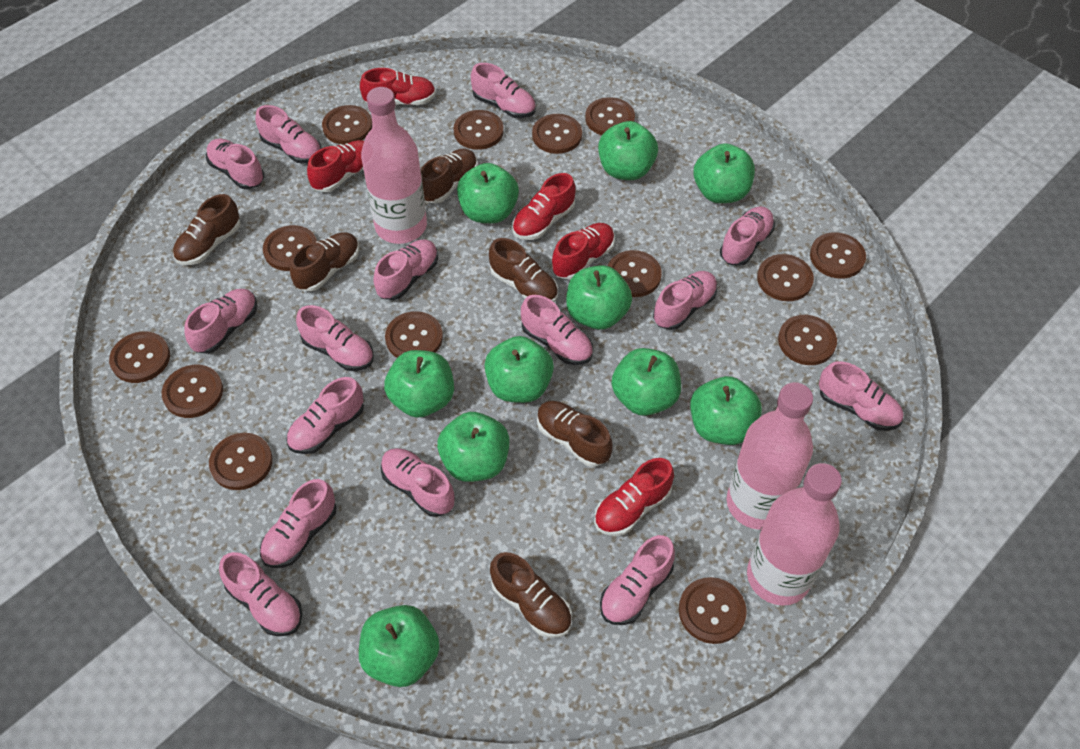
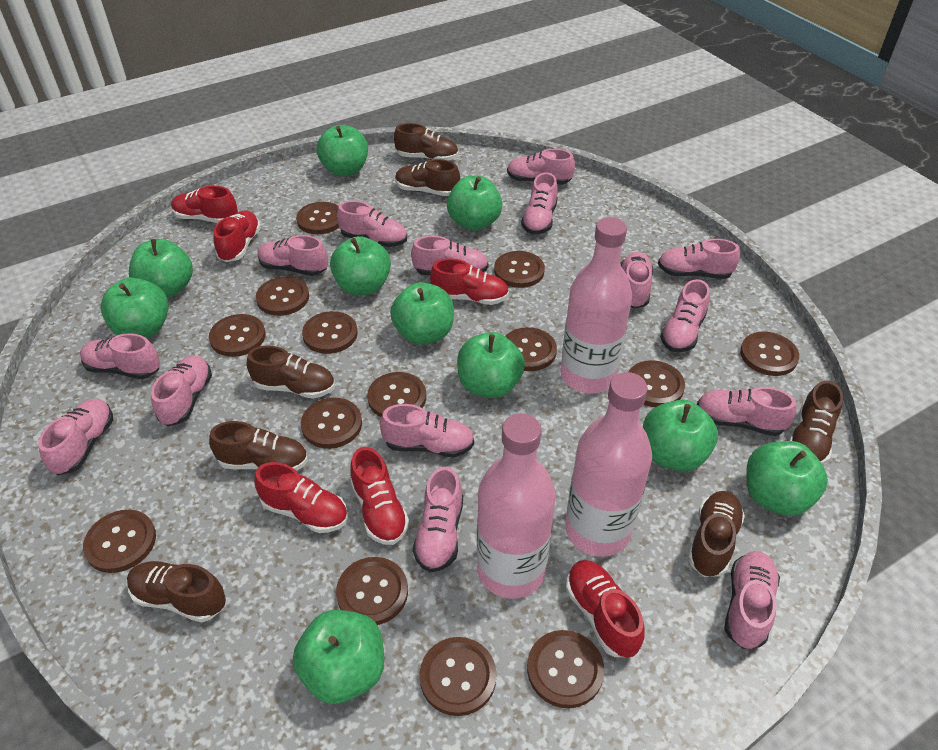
brown shoe: 6 -> 7
red shoe: 5 -> 6

